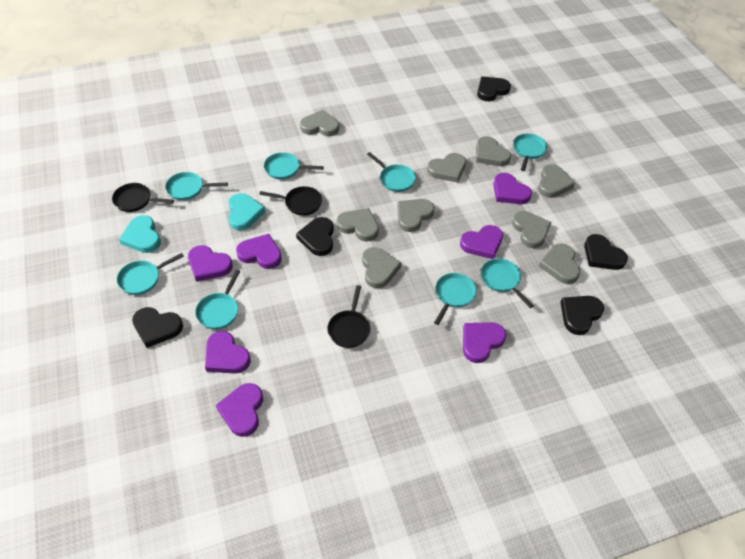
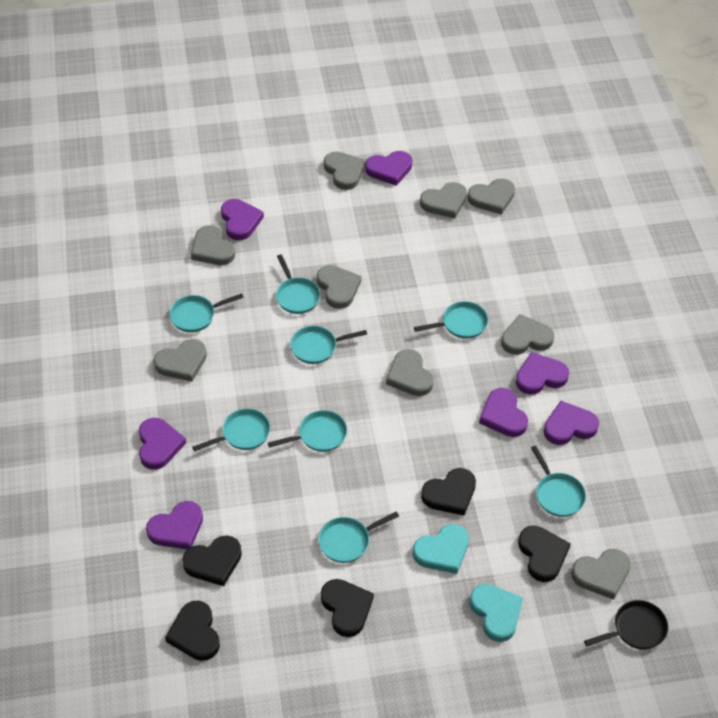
black pan: 3 -> 1

